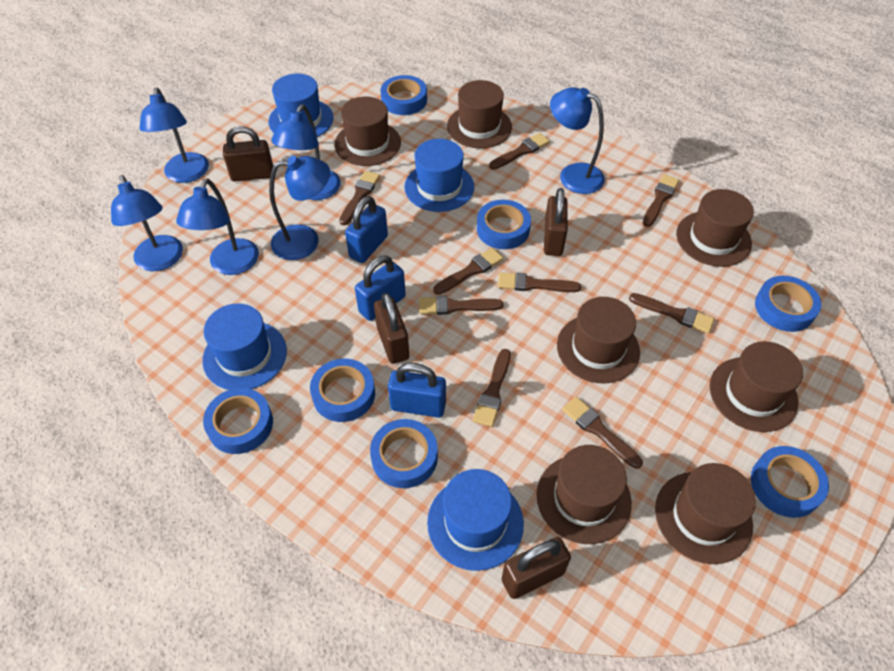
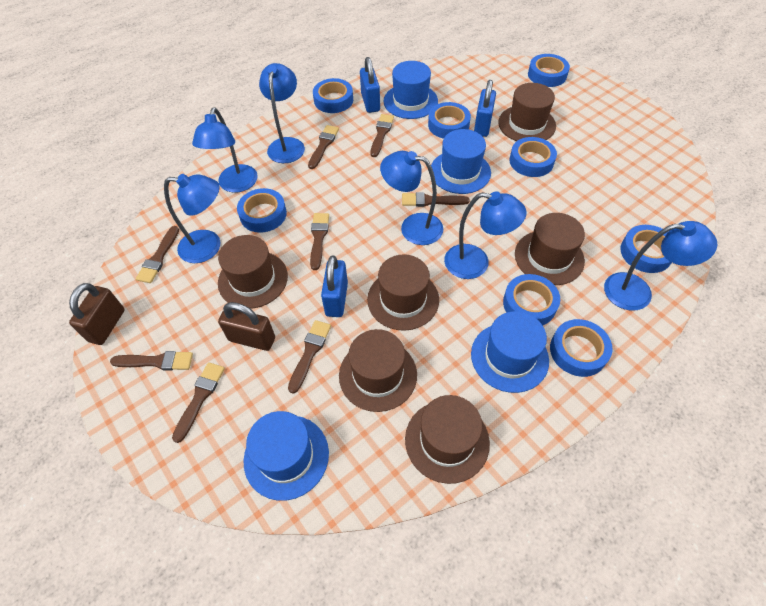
blue tape: 7 -> 8
brown brush: 9 -> 8
brown hat: 7 -> 6
brown padlock: 4 -> 2

